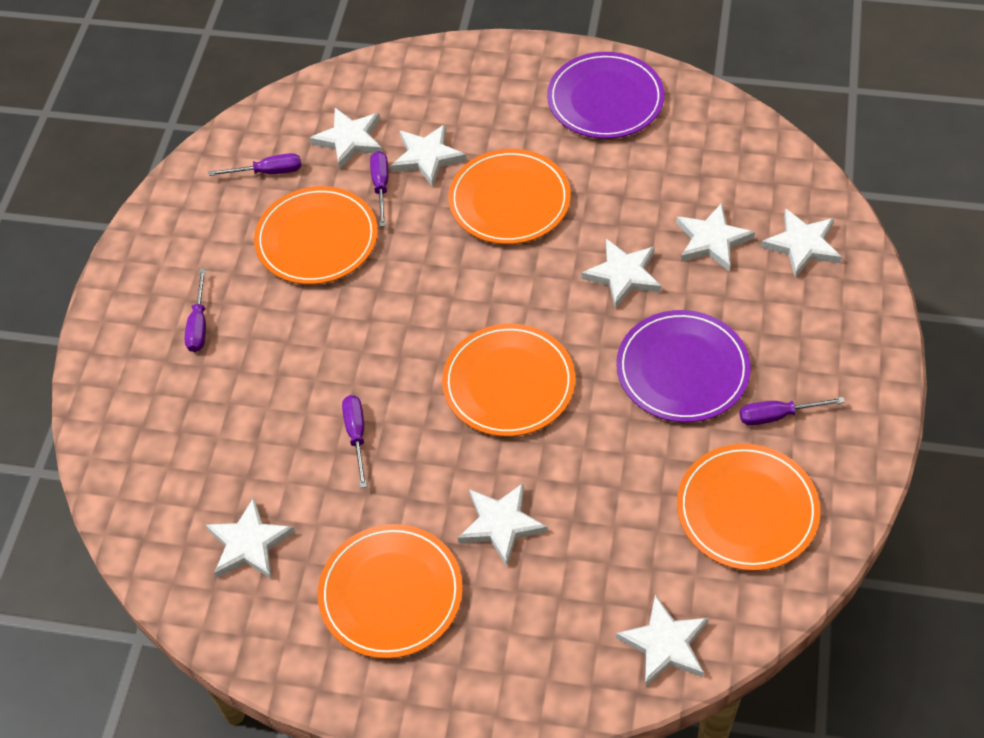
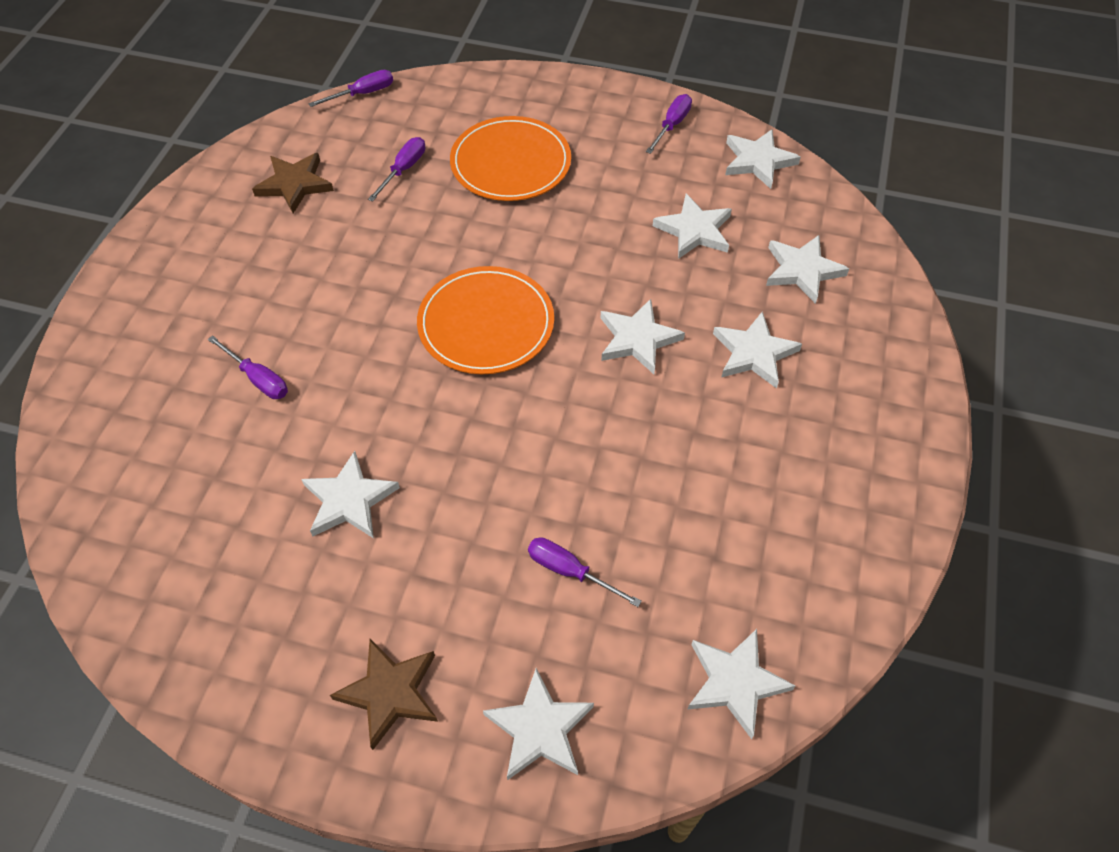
brown star: 0 -> 2
orange plate: 5 -> 2
purple plate: 2 -> 0

